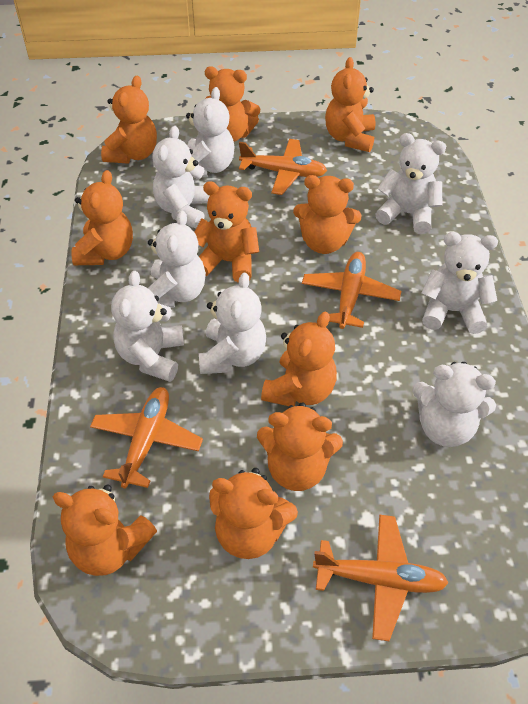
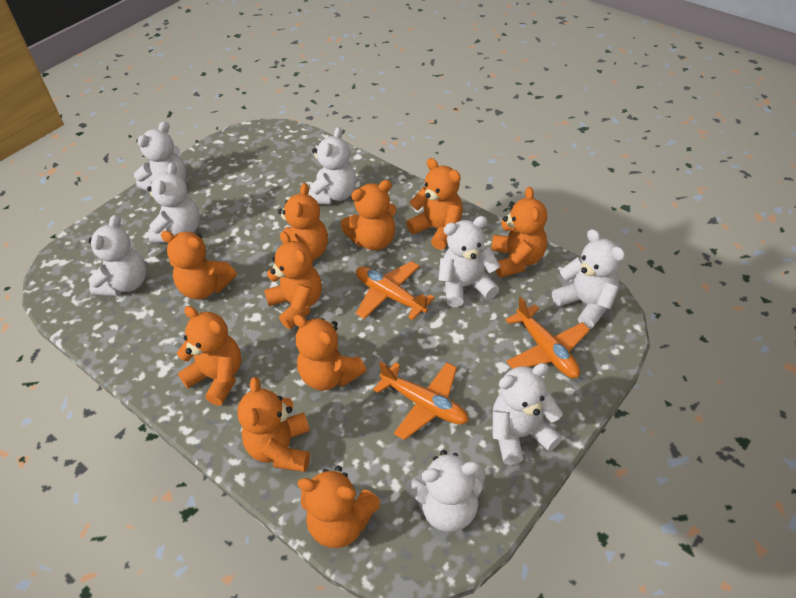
orange plane: 4 -> 3

